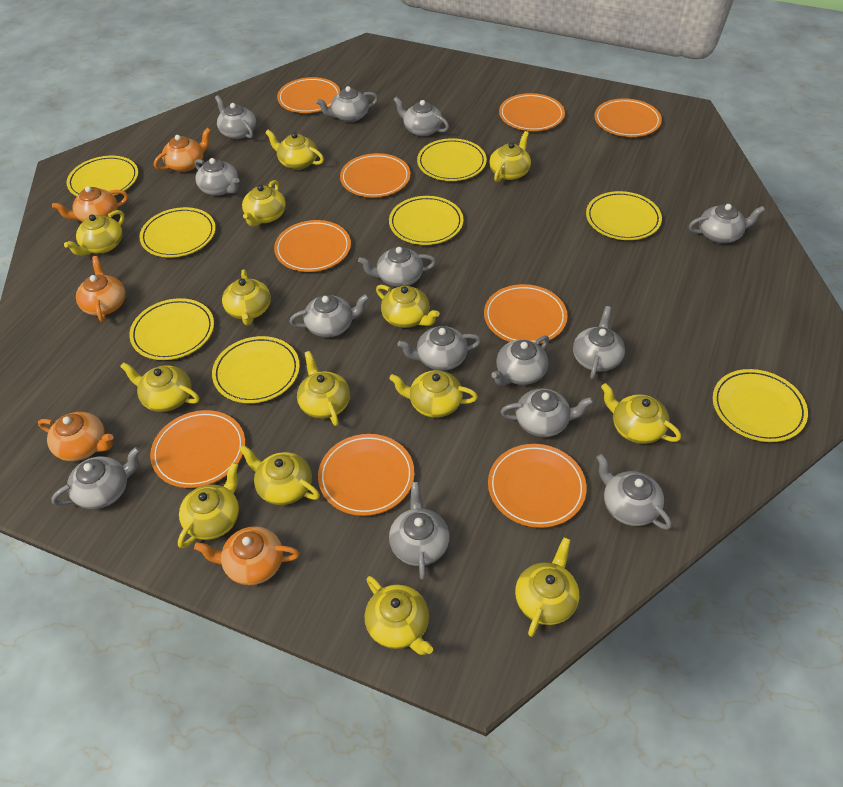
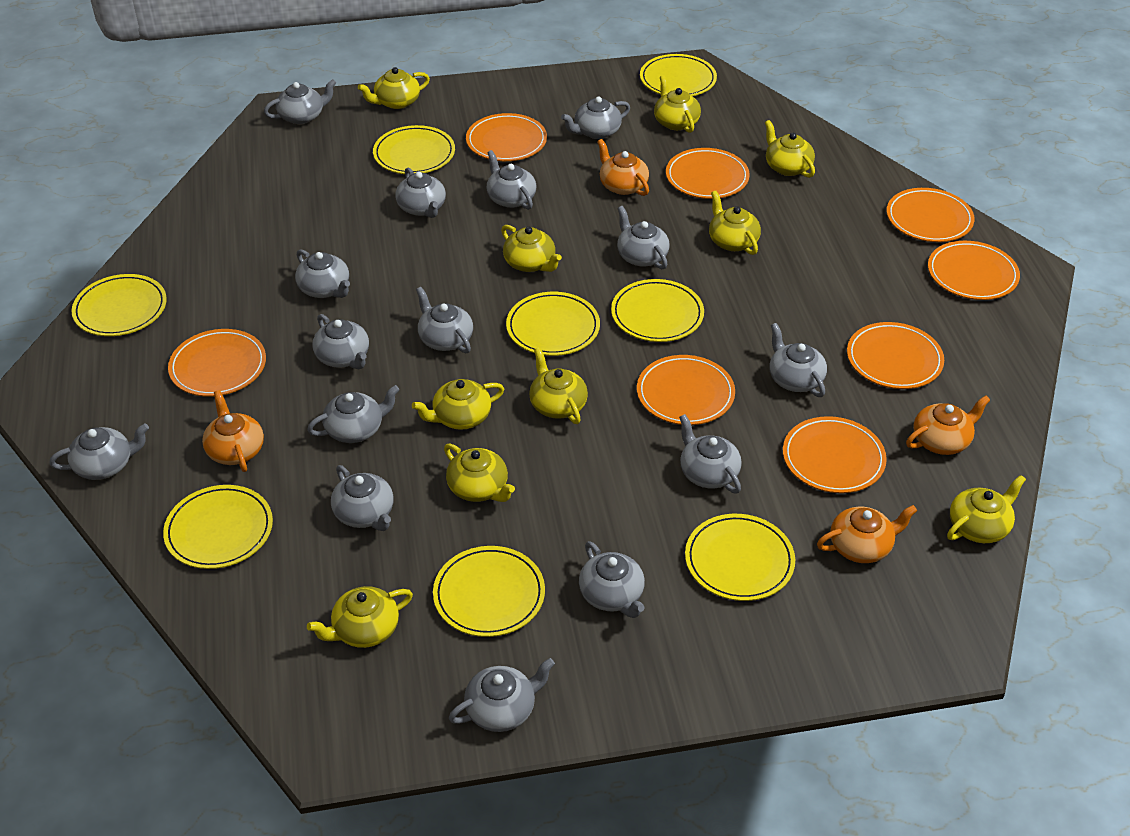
grey teapot: 14 -> 15
orange plate: 9 -> 8
orange teapot: 5 -> 4
yellow teapot: 14 -> 10

